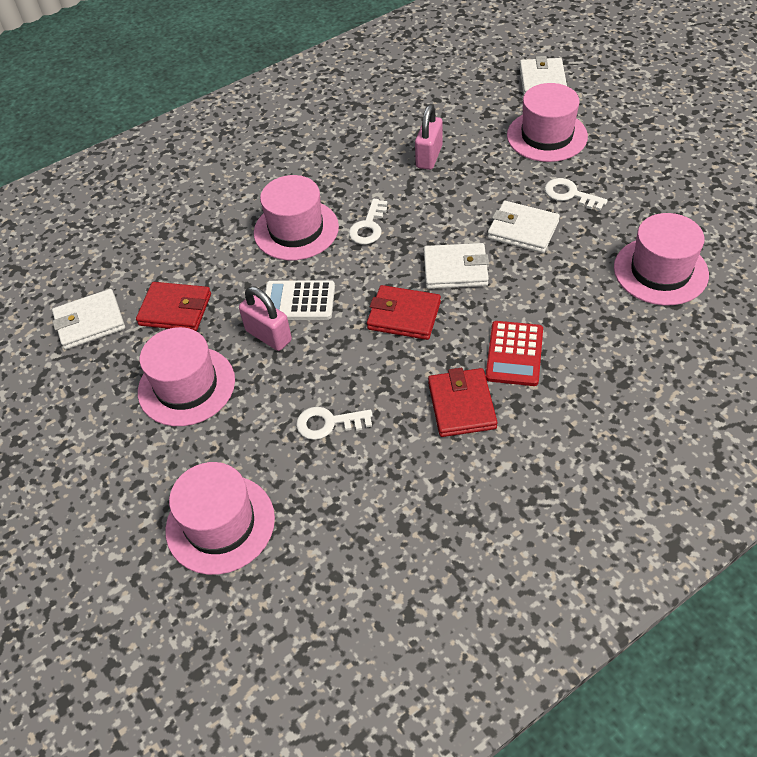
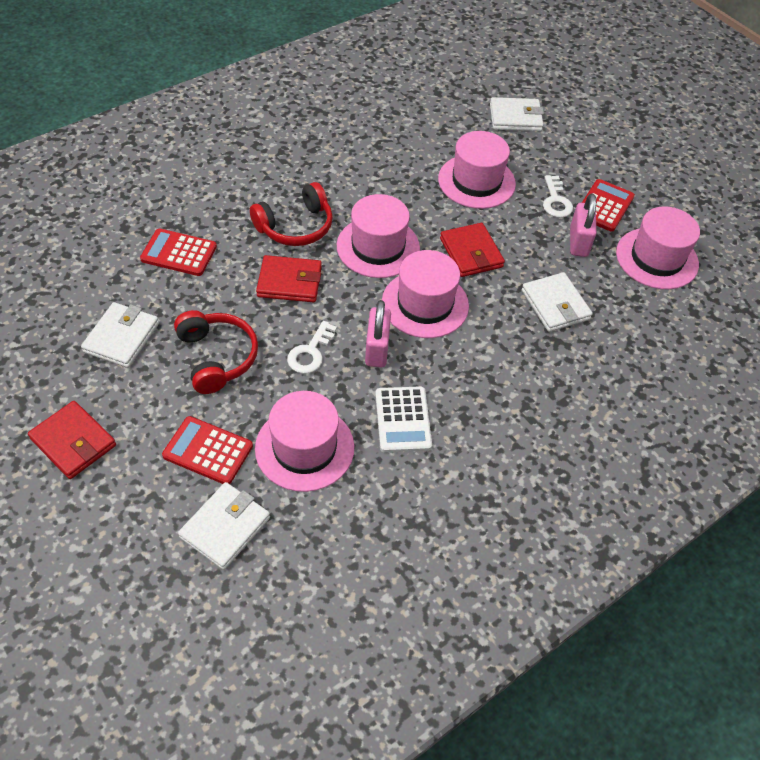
red calculator: 1 -> 3
red headphones: 0 -> 2
white key: 3 -> 2

